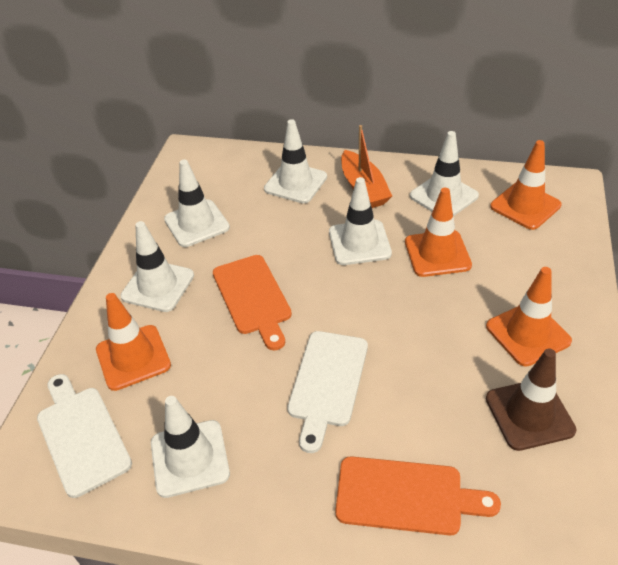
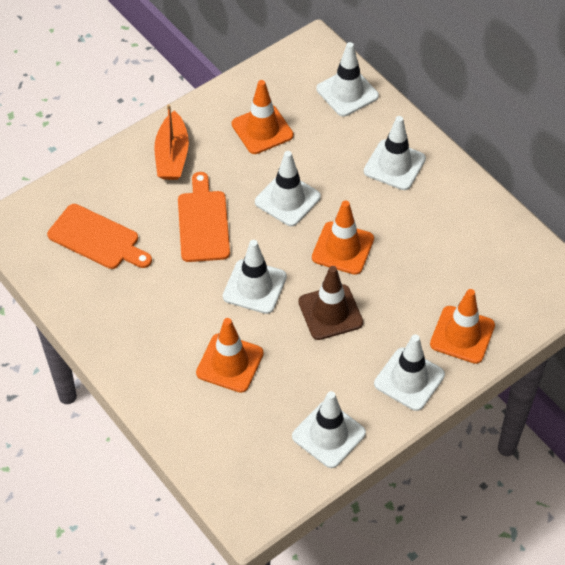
white cutting board: 2 -> 0

